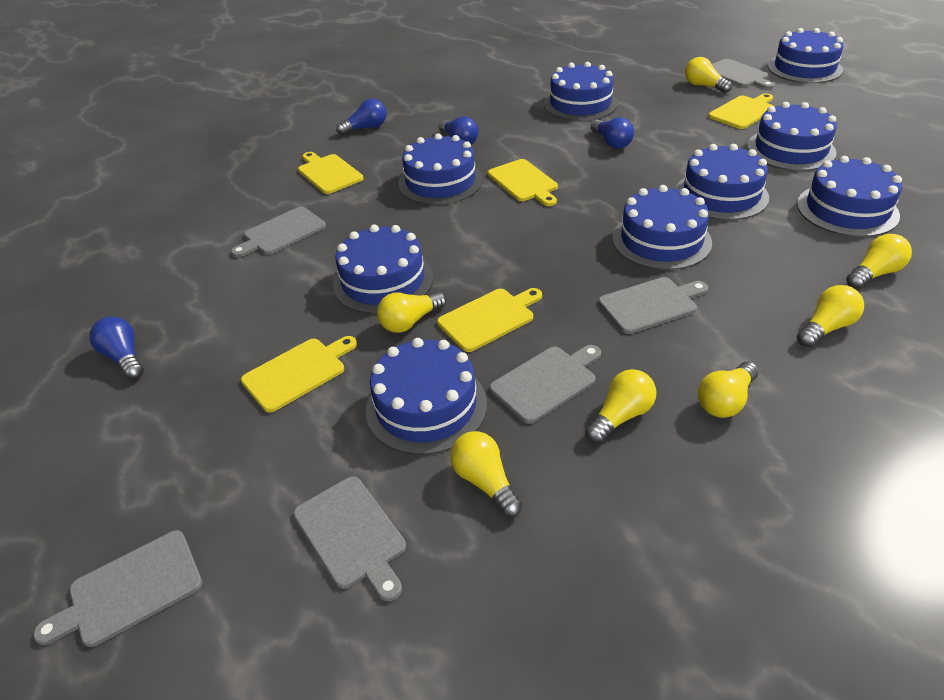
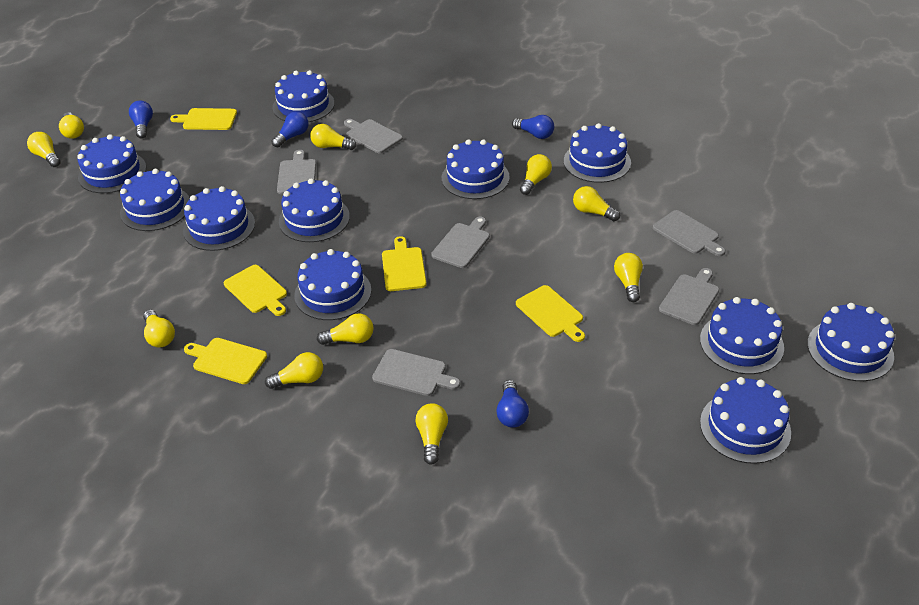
blue cake: 9 -> 11
yellow light bulb: 7 -> 10

